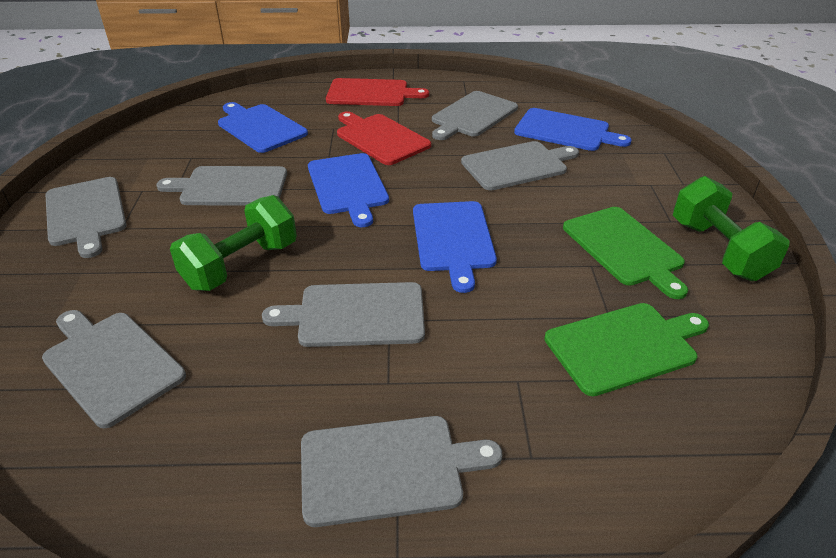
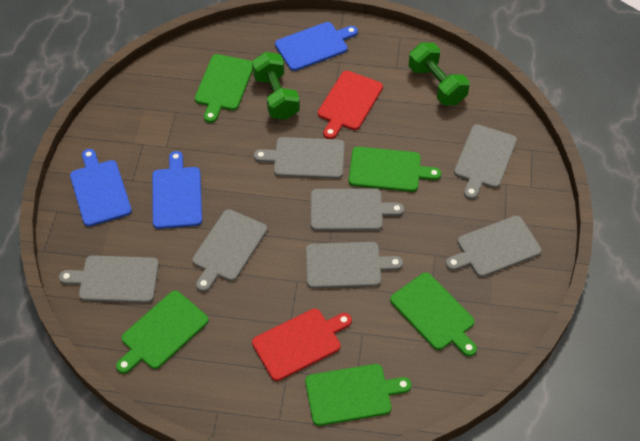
blue cutting board: 4 -> 3
green cutting board: 2 -> 5

